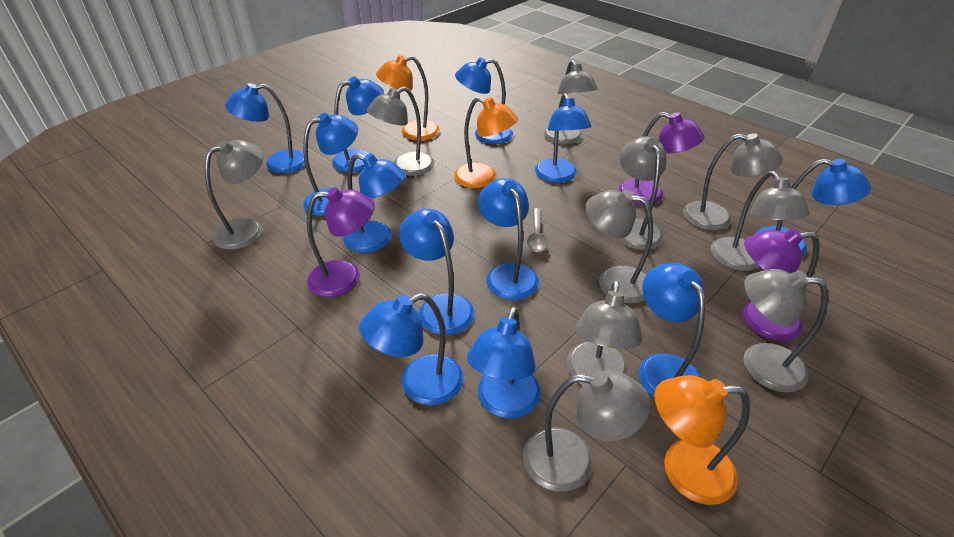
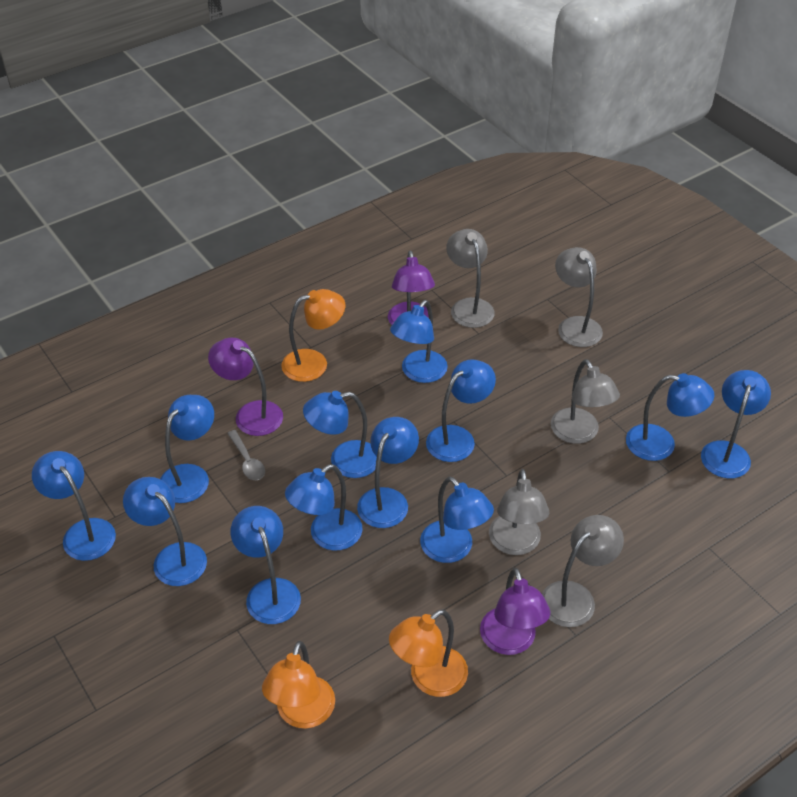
grey lamp: 10 -> 5

